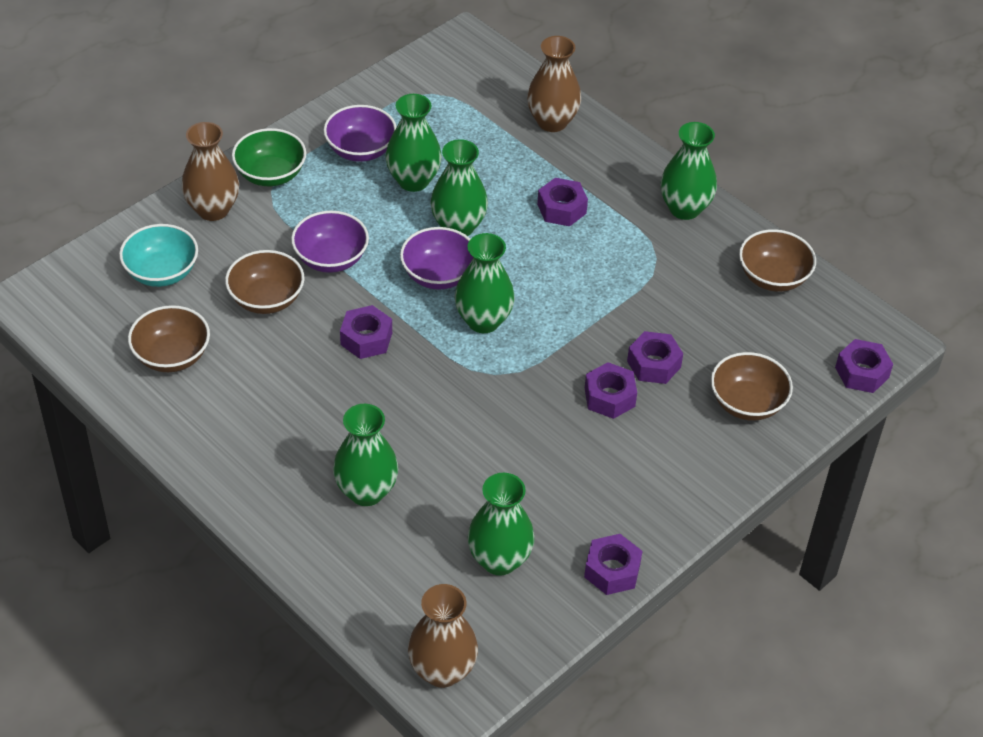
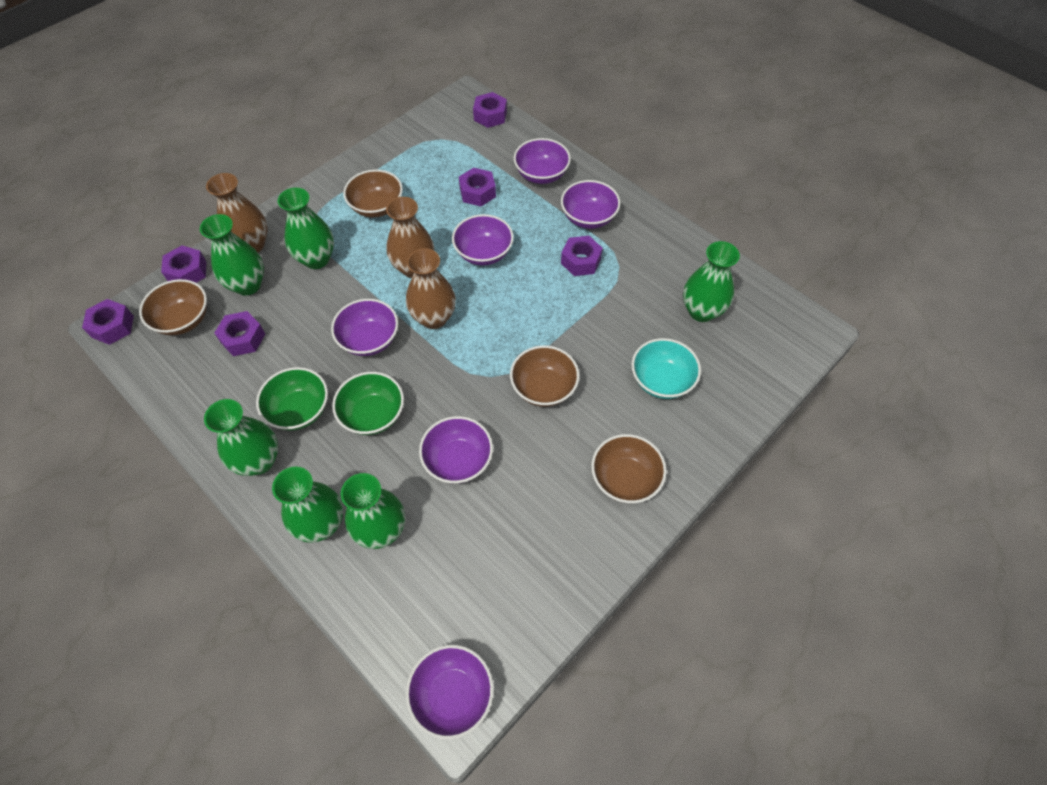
green bowl: 1 -> 2
purple bowl: 3 -> 6

